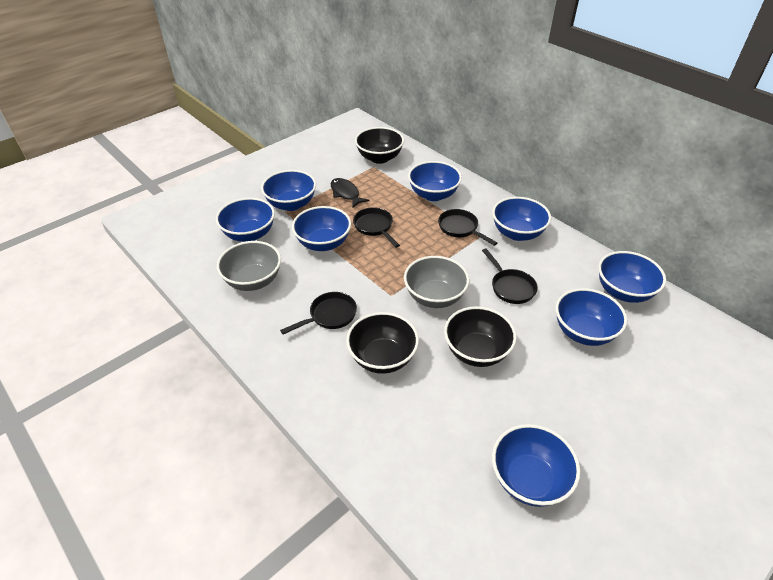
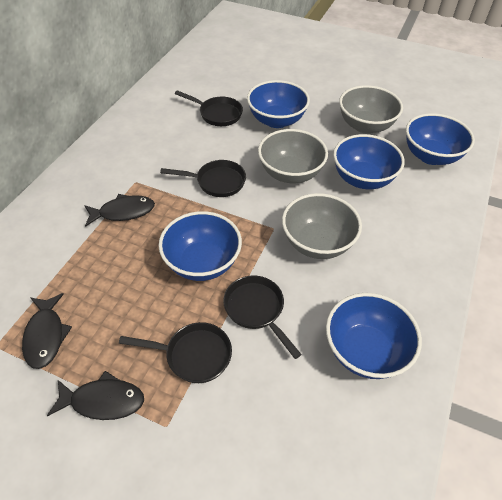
black bowl: 3 -> 0
black fish: 1 -> 3
blue bowl: 8 -> 5
grey bowl: 2 -> 3

